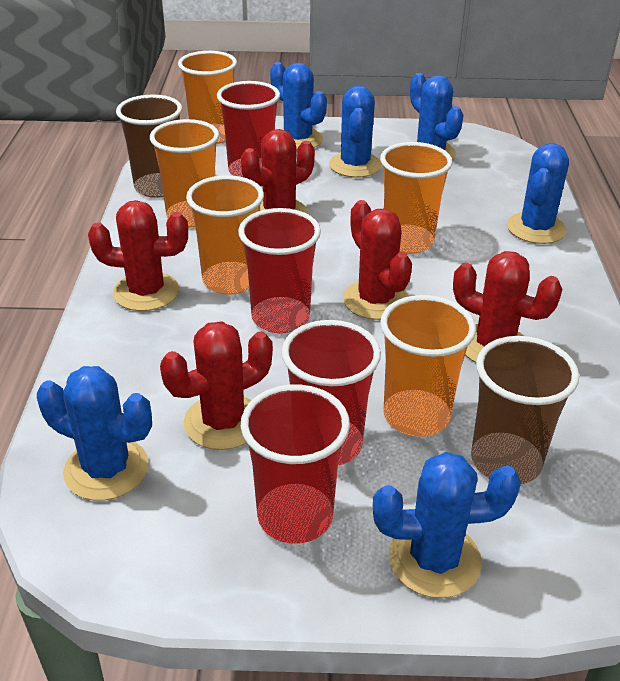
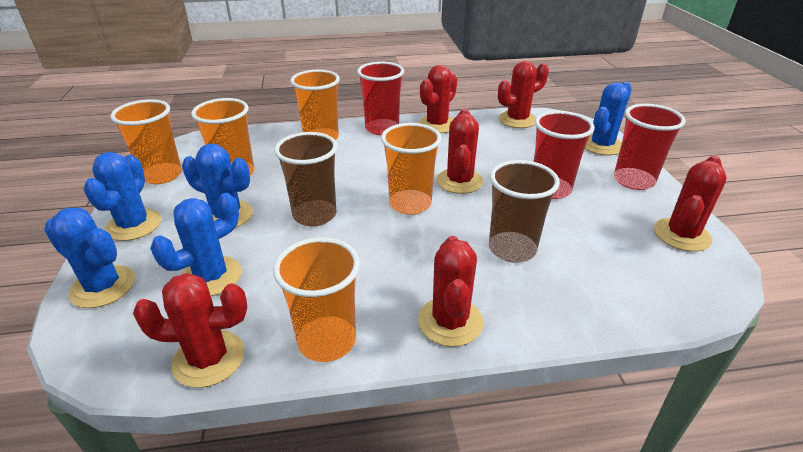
blue cactus: 6 -> 5
red cactus: 5 -> 6
red cup: 4 -> 3

